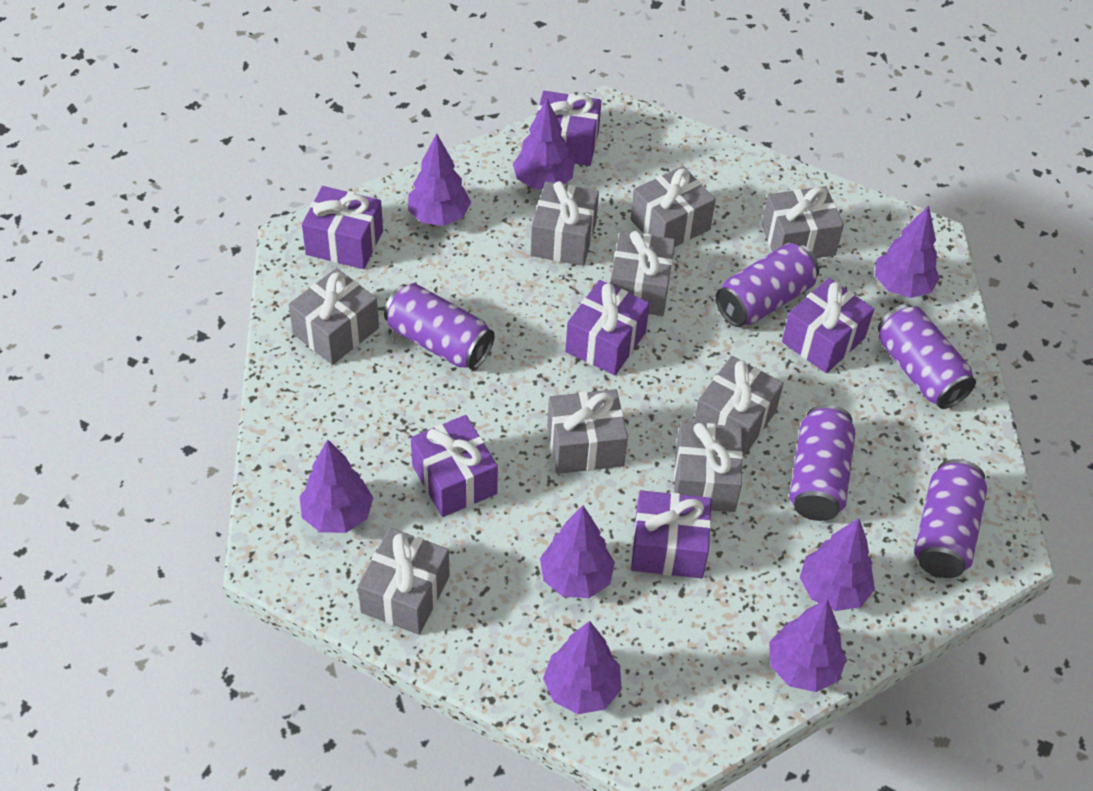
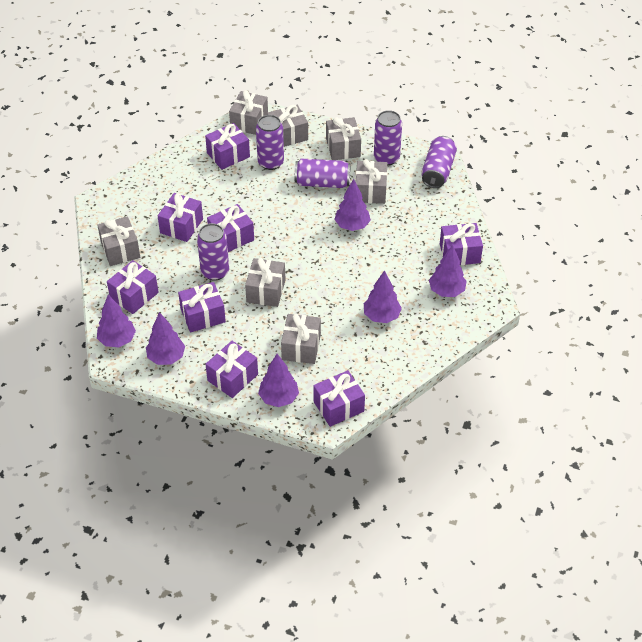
grey gift: 9 -> 7
purple gift: 6 -> 8
purple tree: 8 -> 6

